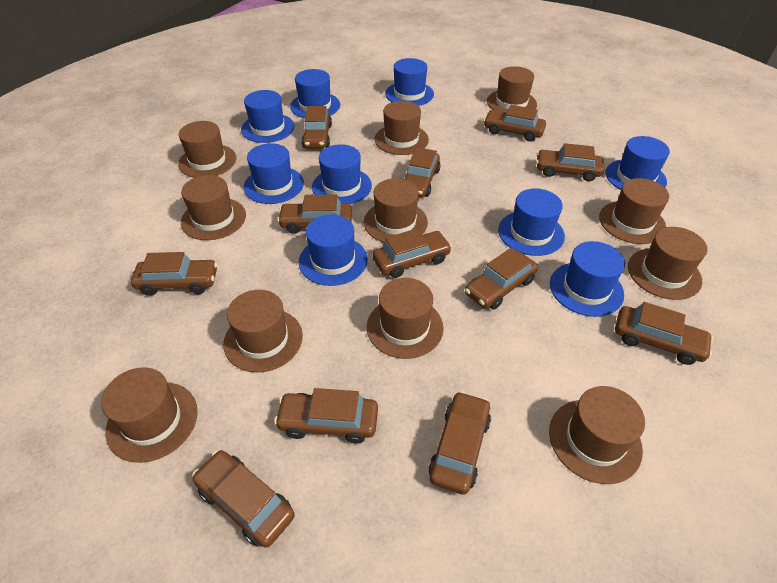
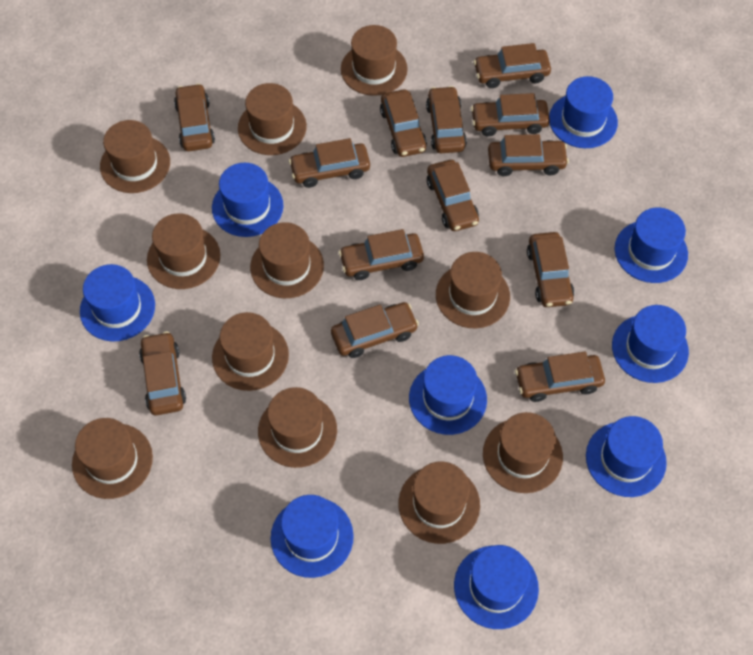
brown car: 12 -> 13

